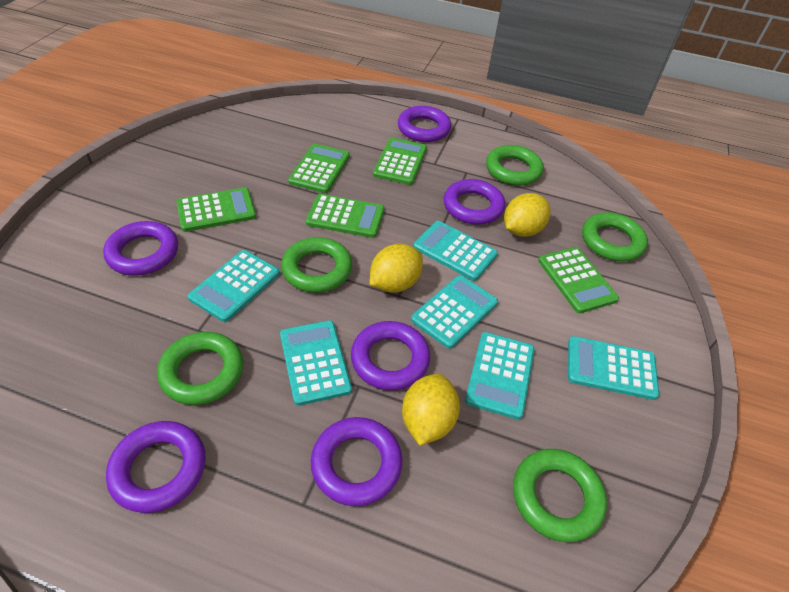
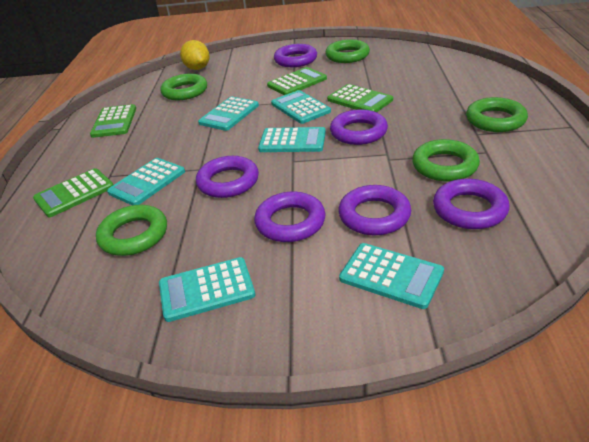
green calculator: 5 -> 4
yellow lemon: 3 -> 1

